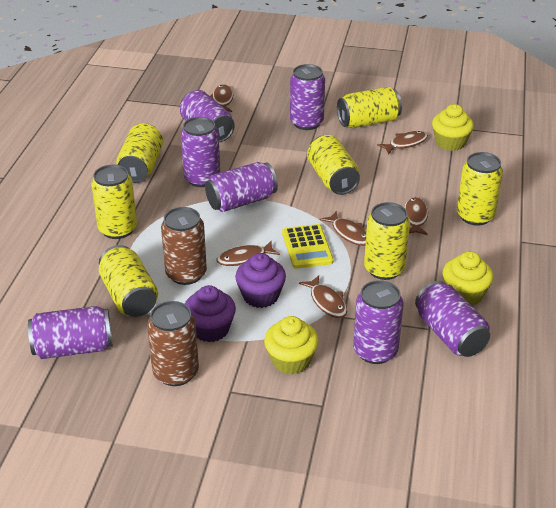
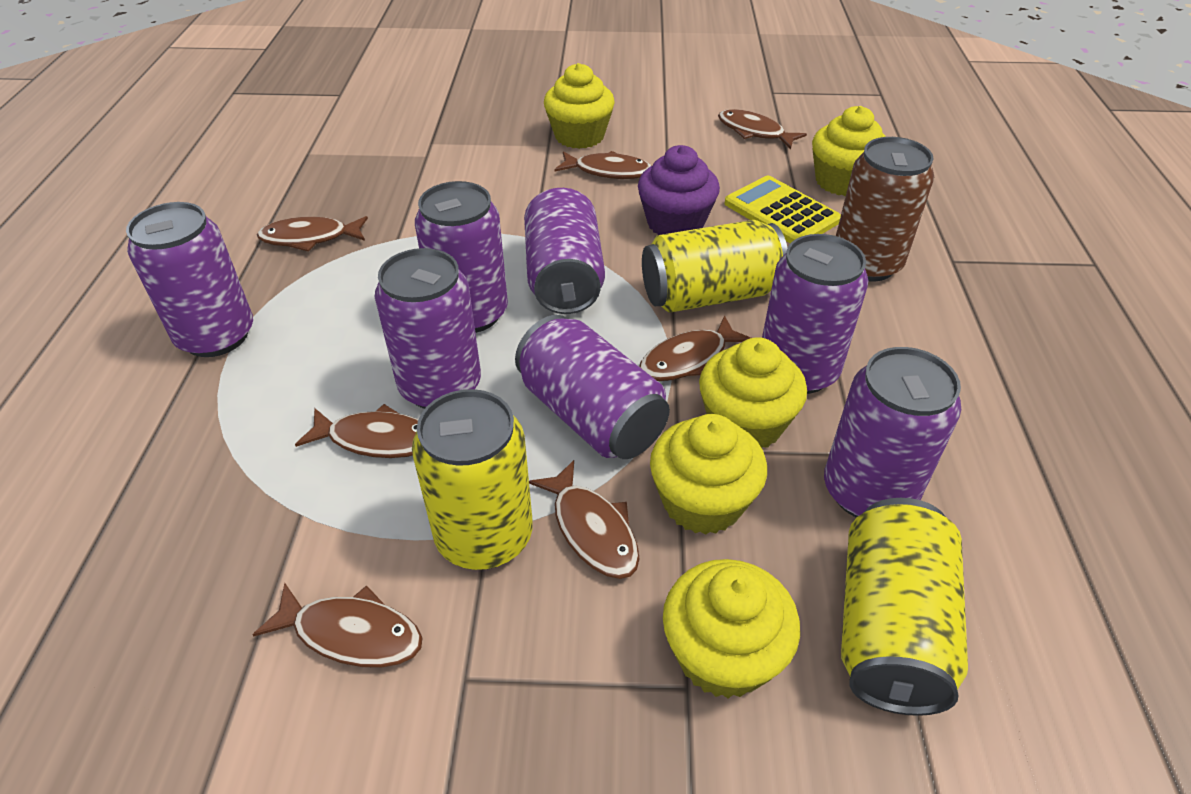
brown can: 2 -> 1
brown fish: 6 -> 7
purple cupcake: 2 -> 1
yellow can: 7 -> 3
yellow cupcake: 3 -> 5

